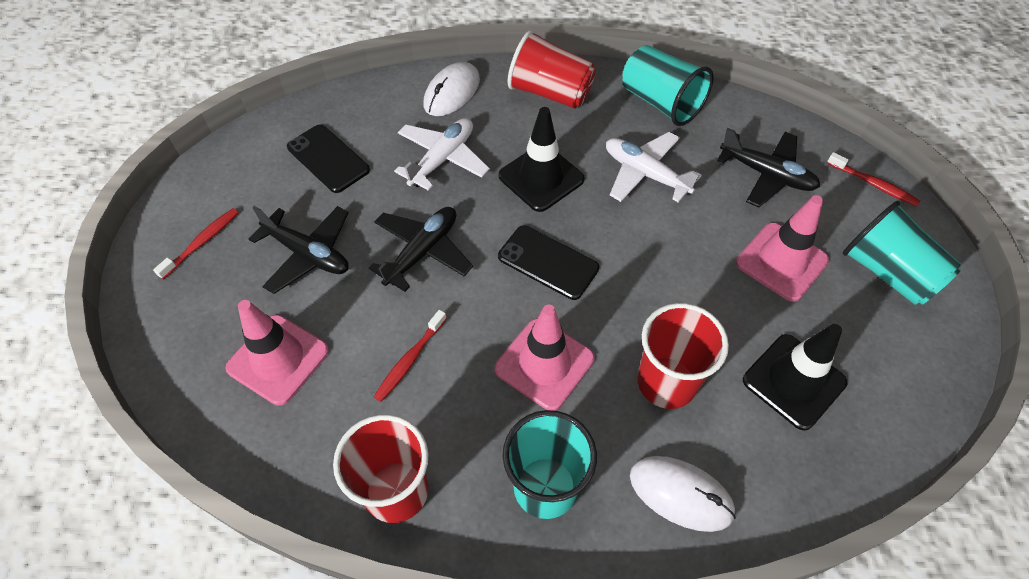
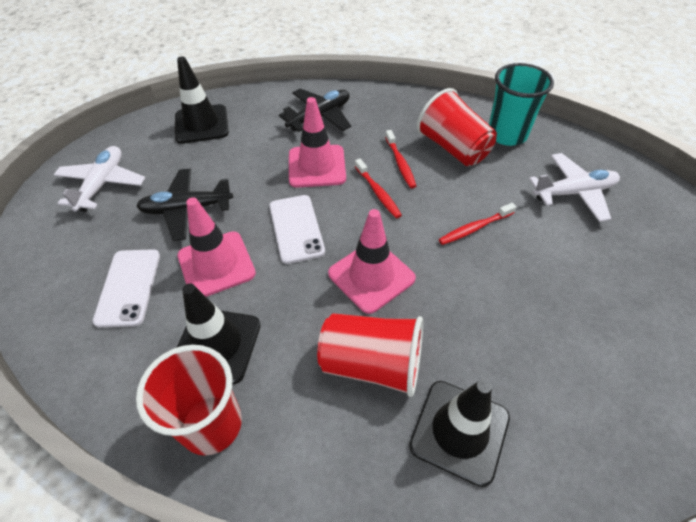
black phone: 2 -> 0
black plane: 3 -> 2
black traffic cone: 2 -> 3
turquoise cup: 3 -> 1
white mouse: 2 -> 0
white phone: 0 -> 2

